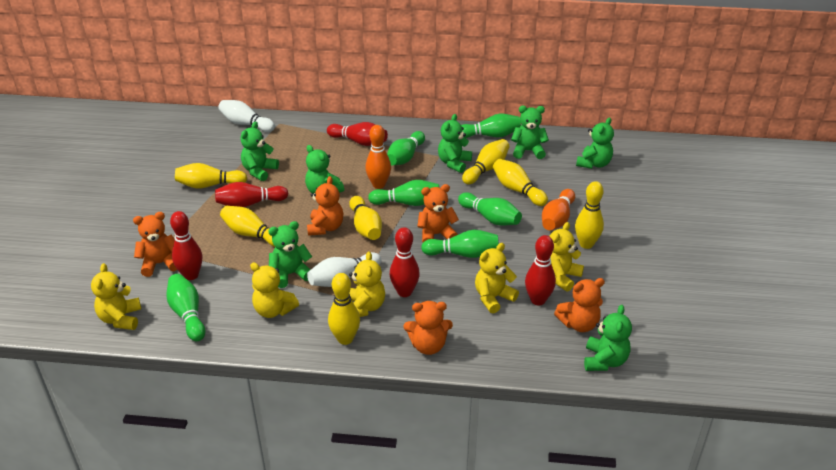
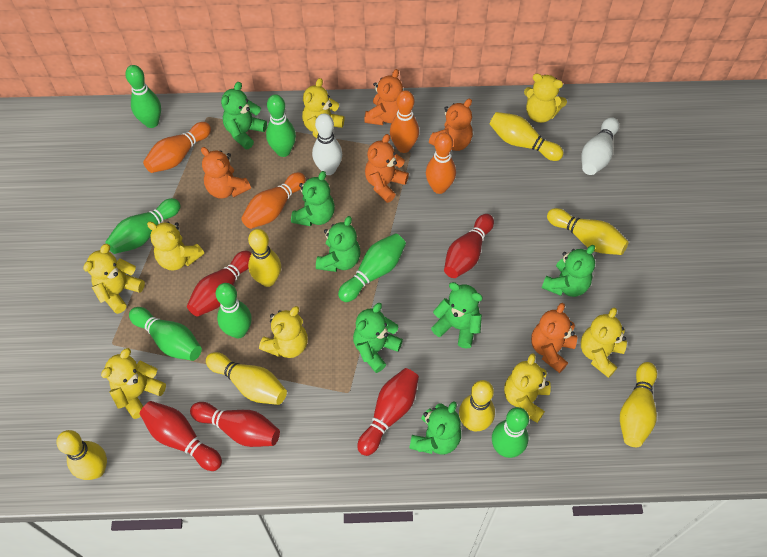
green bowling pin: 6 -> 7
orange bowling pin: 2 -> 4
yellow teddy bear: 5 -> 8

